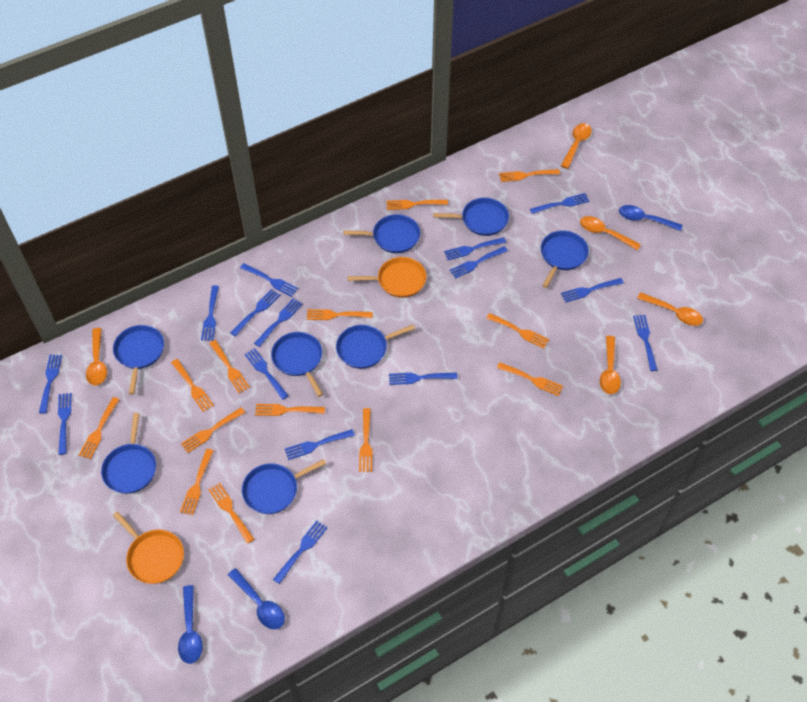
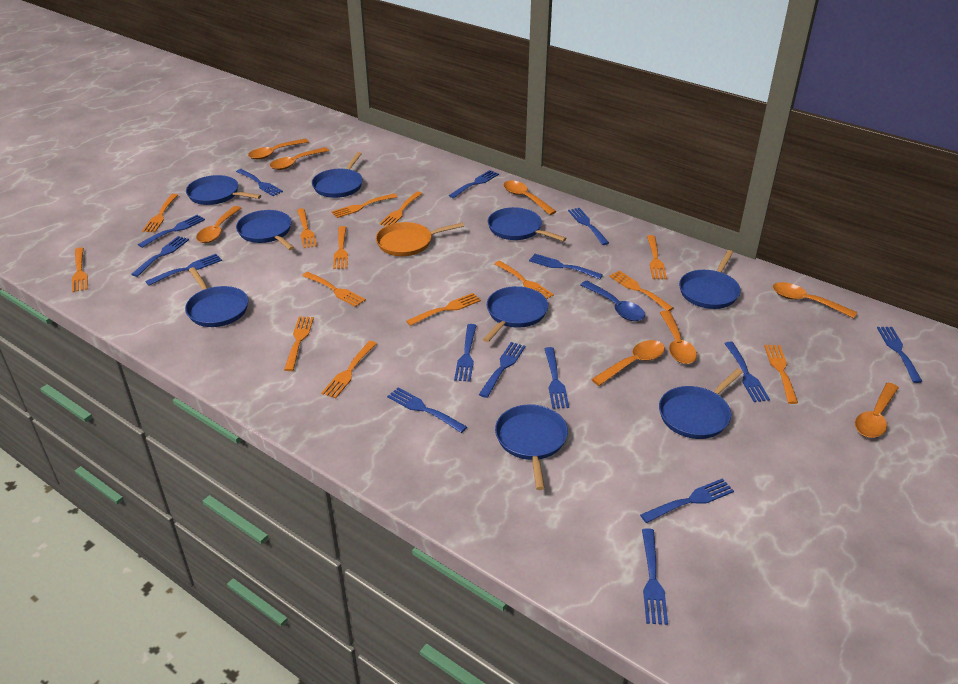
blue pan: 8 -> 9
blue spoon: 3 -> 1
orange fork: 13 -> 14
orange pan: 2 -> 1
orange spoon: 5 -> 8

